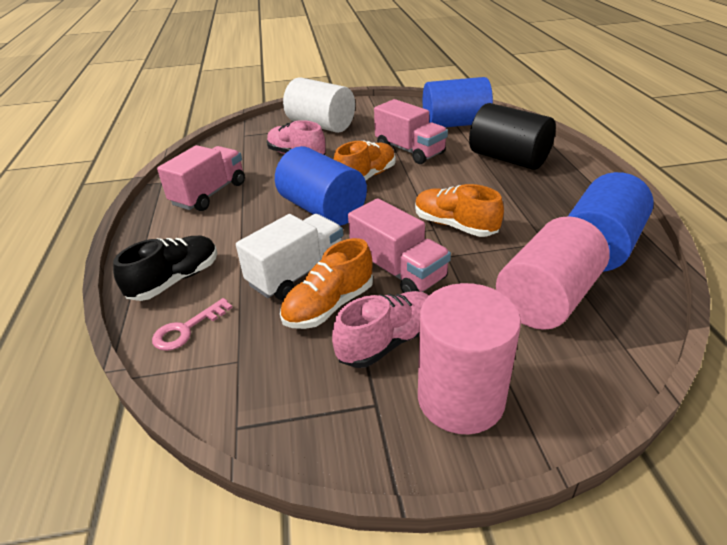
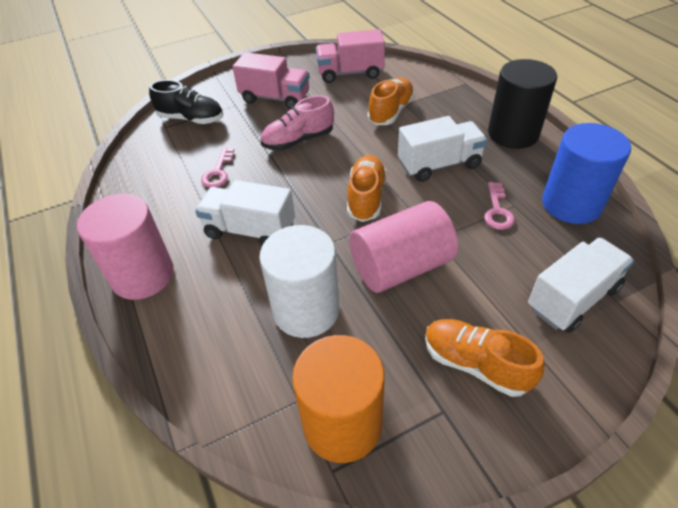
blue cylinder: 3 -> 1
orange cylinder: 0 -> 1
pink key: 1 -> 2
pink shoe: 2 -> 1
pink truck: 3 -> 2
white truck: 1 -> 3

